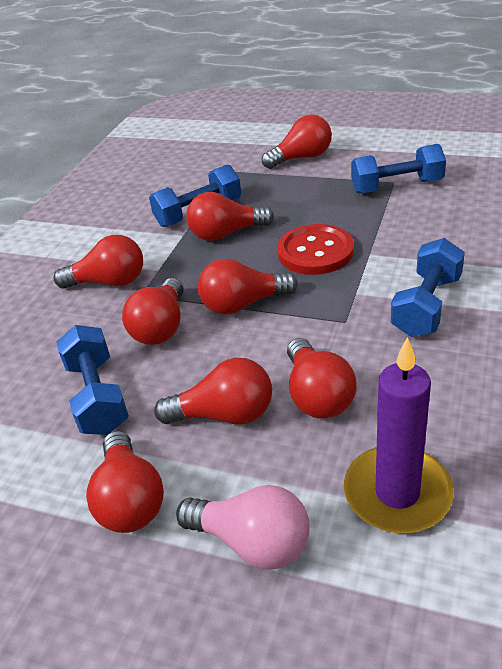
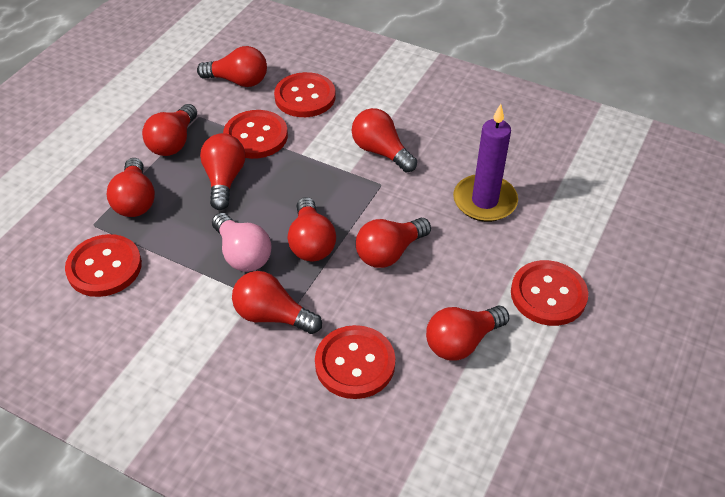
blue dumbbell: 4 -> 0
red button: 1 -> 5
red light bulb: 8 -> 9

